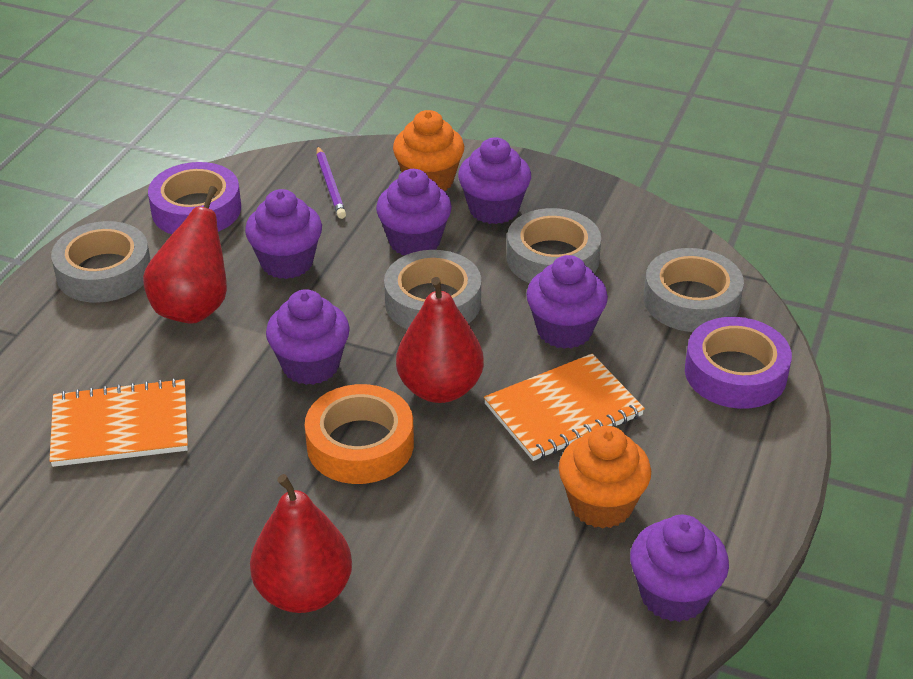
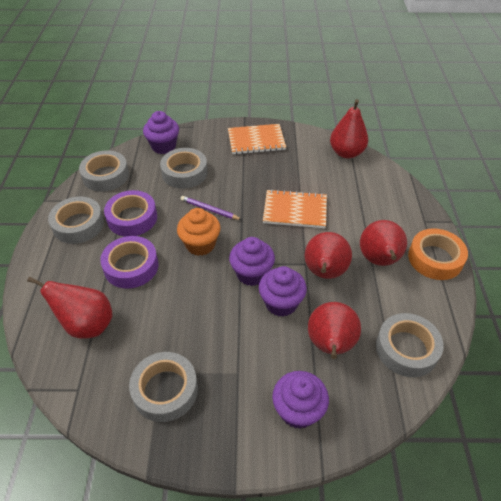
grey tape: 4 -> 5
orange cupcake: 2 -> 1
purple cupcake: 6 -> 4
red pear: 3 -> 5

